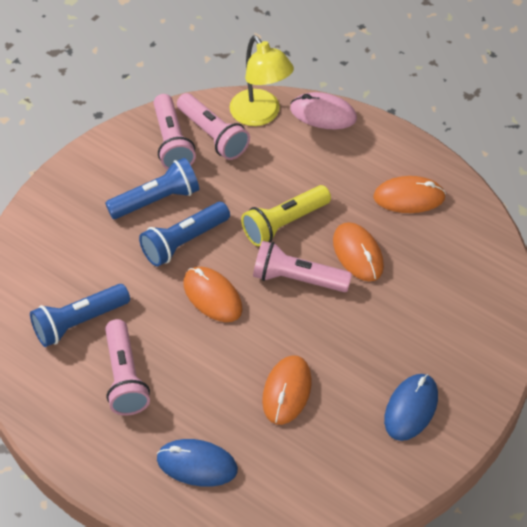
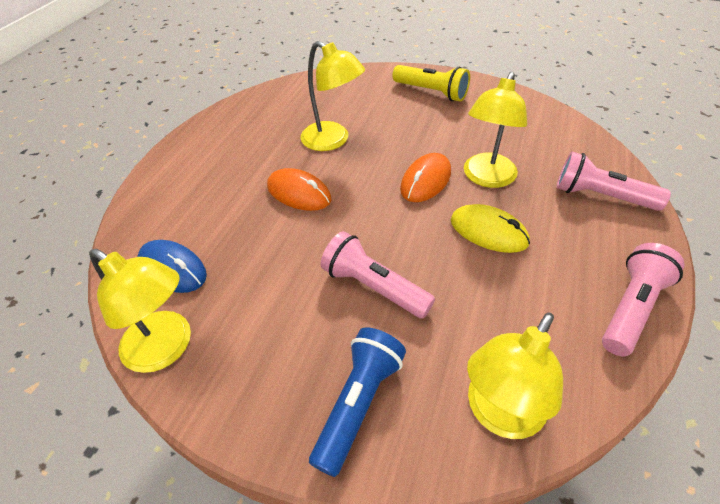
blue flashlight: 3 -> 1
blue mouse: 2 -> 1
orange mouse: 4 -> 2
pink flashlight: 4 -> 3
pink mouse: 1 -> 0
yellow lamp: 1 -> 4
yellow mouse: 0 -> 1

